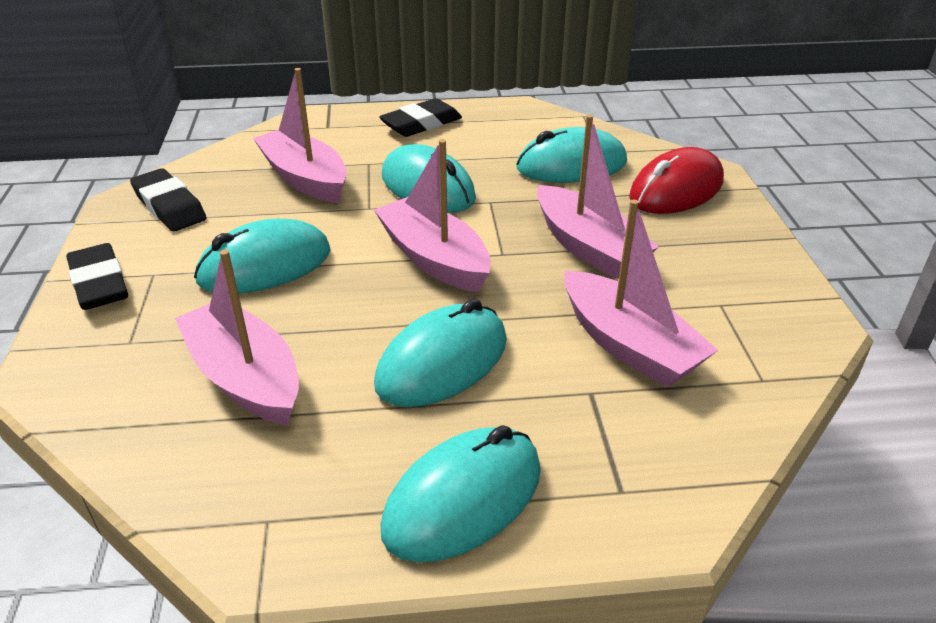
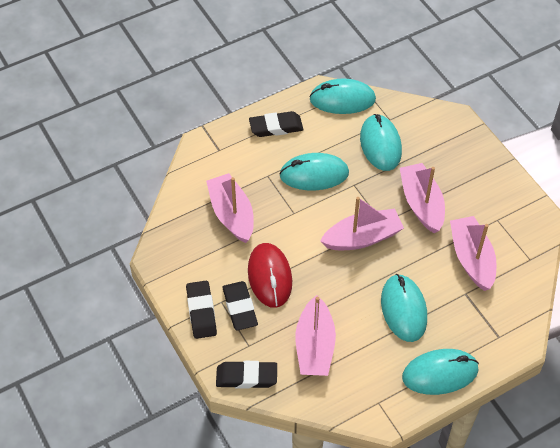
black eraser: 3 -> 4

